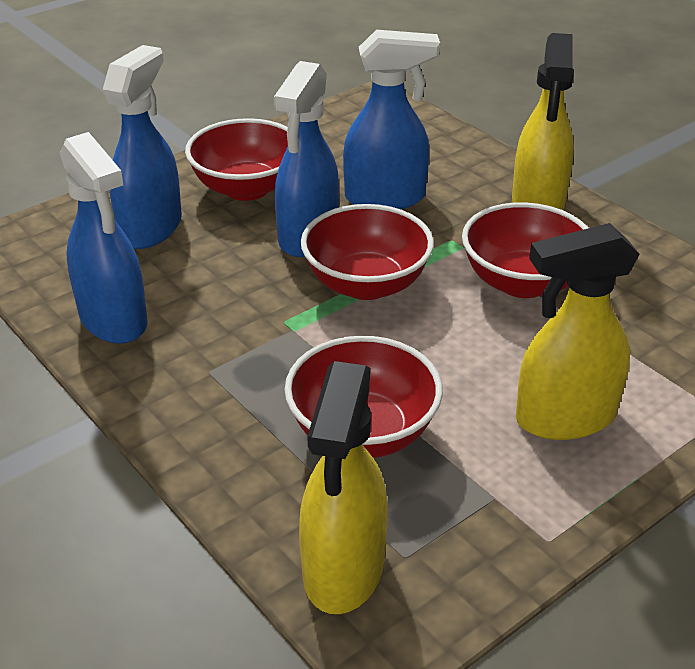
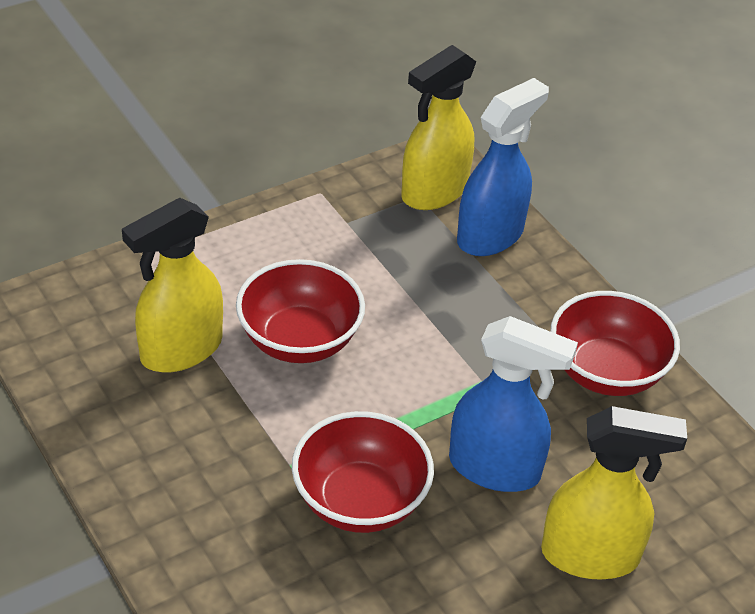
blue spray bottle: 4 -> 2
red bowl: 4 -> 3

